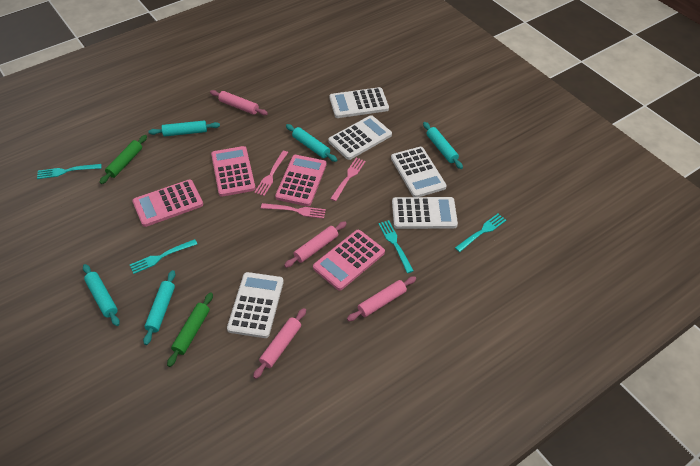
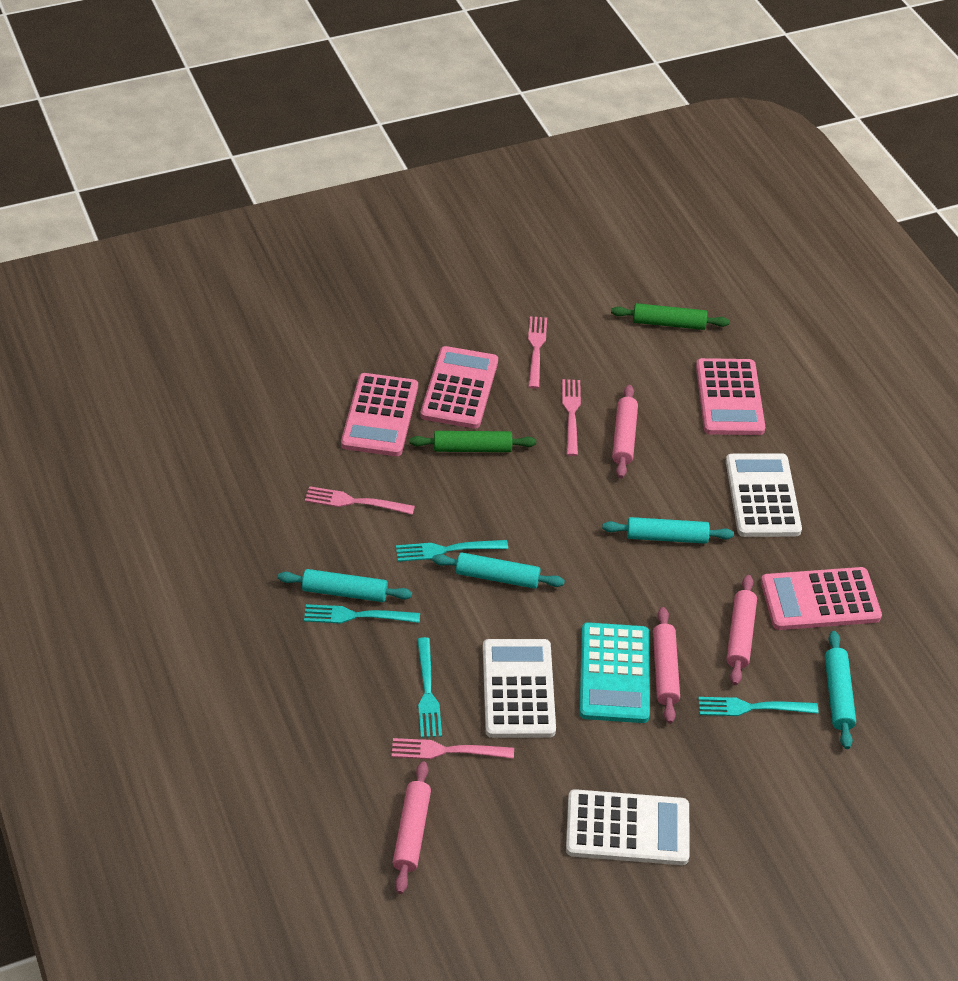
pink fork: 3 -> 4
turquoise calculator: 0 -> 1
turquoise rolling pin: 5 -> 4
white calculator: 5 -> 3

